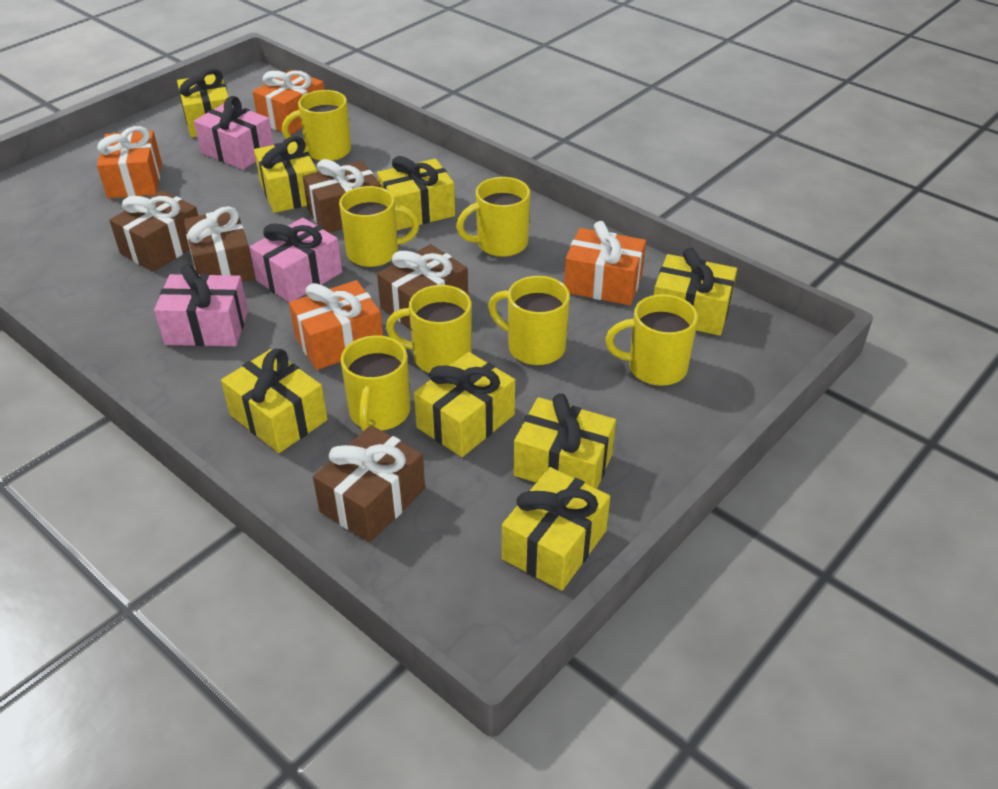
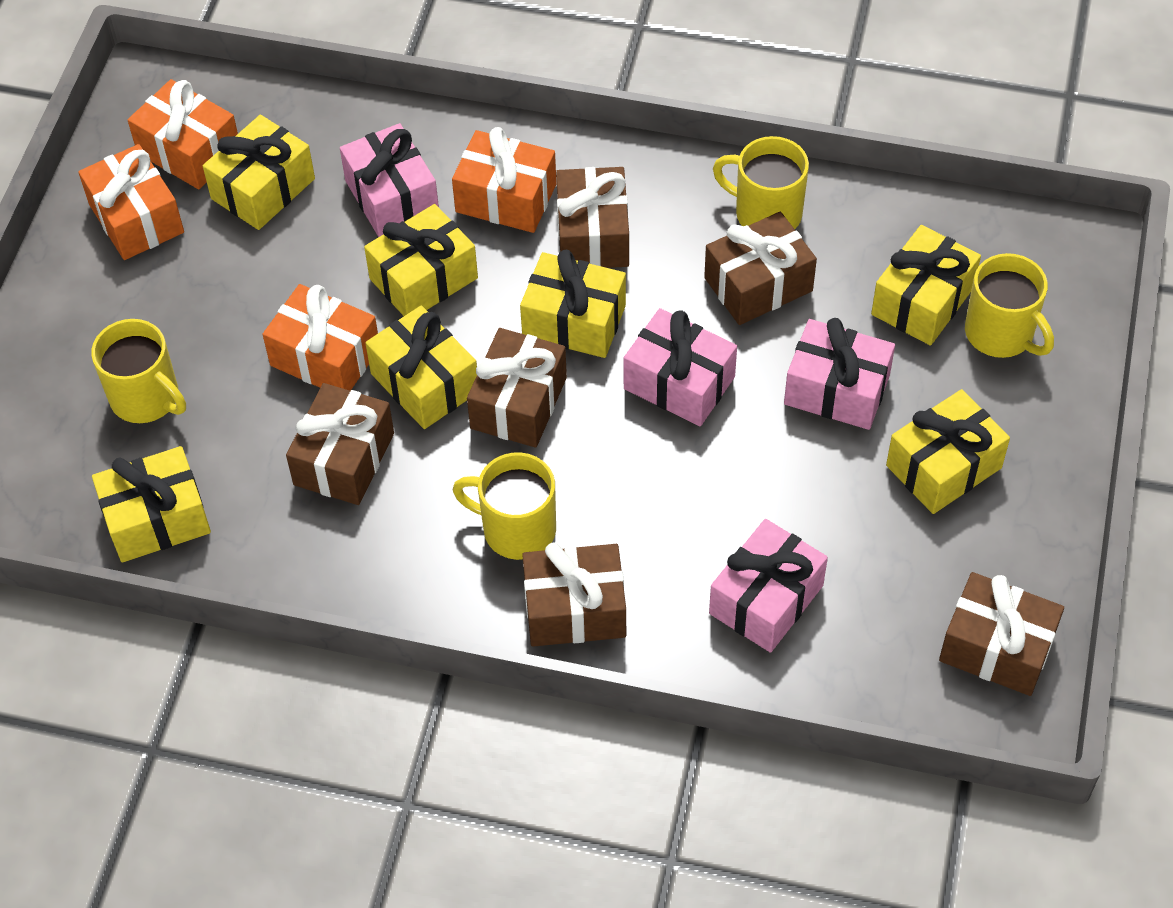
brown gift: 5 -> 6
pink gift: 3 -> 4
yellow gift: 8 -> 7
yellow mug: 7 -> 4

